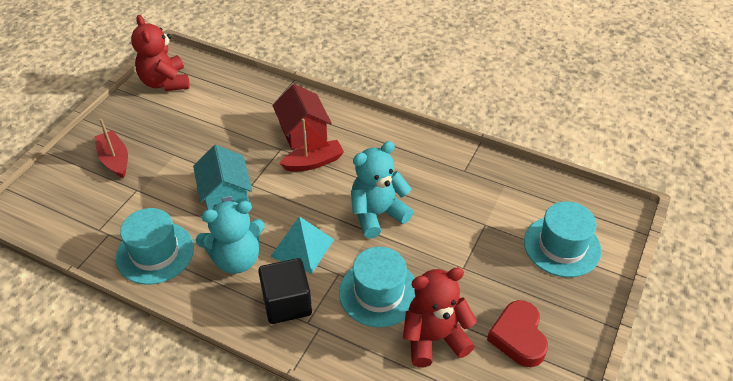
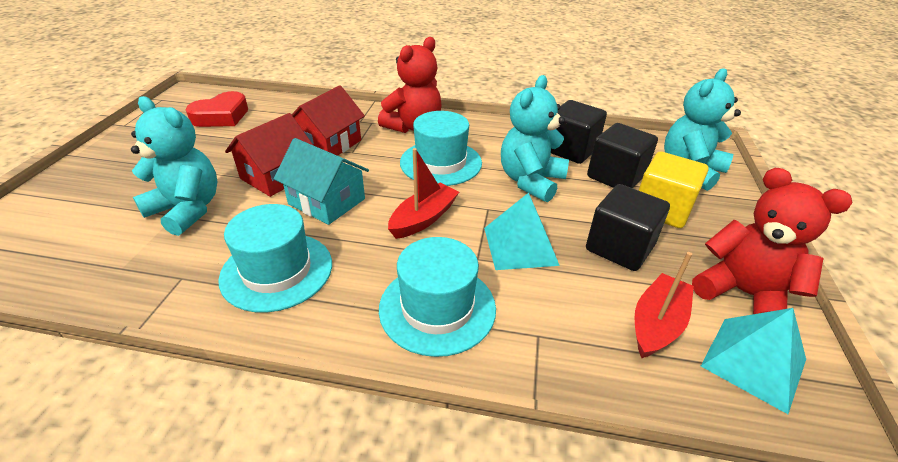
black cube: 1 -> 3
red house: 1 -> 2
turquoise pyramid: 1 -> 2
turquoise teddy bear: 2 -> 3
yellow cube: 0 -> 1

